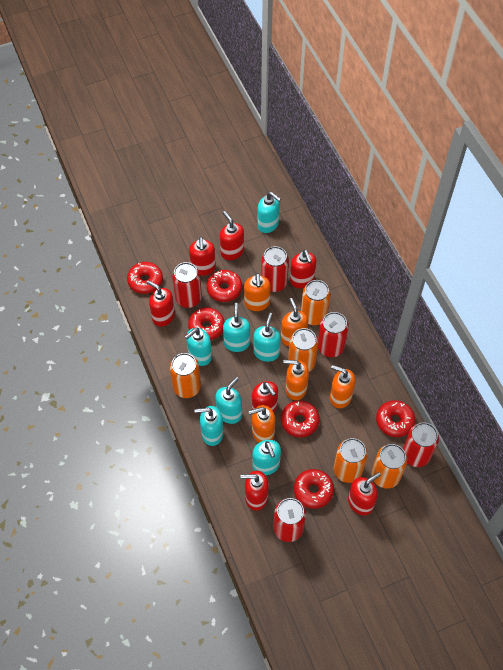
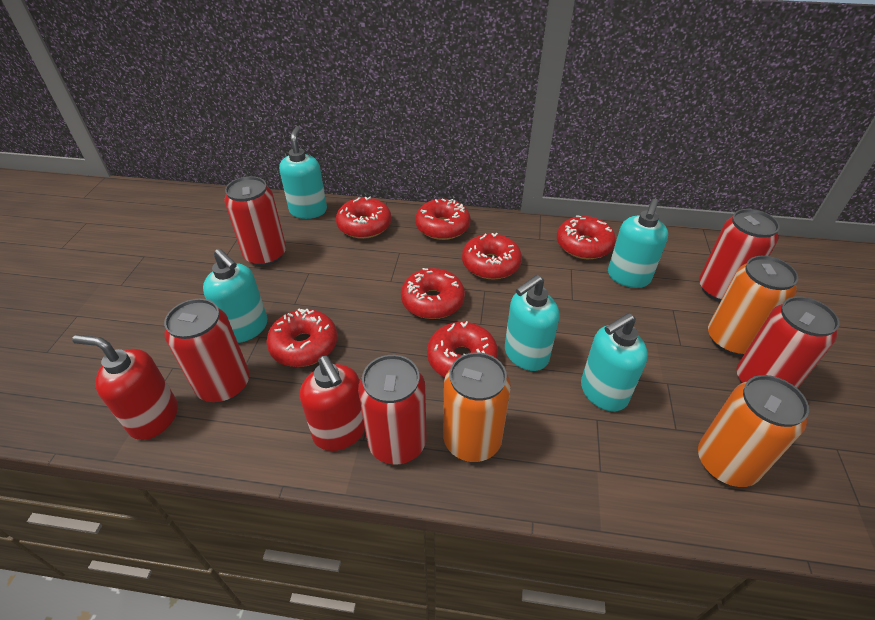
orange can: 5 -> 3
orange soap dispenser: 5 -> 0
red donut: 6 -> 7
red soap dispenser: 7 -> 2
turquoise soap dispenser: 7 -> 5

